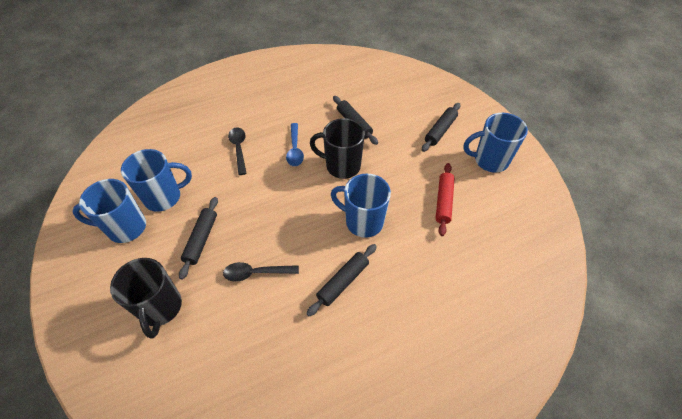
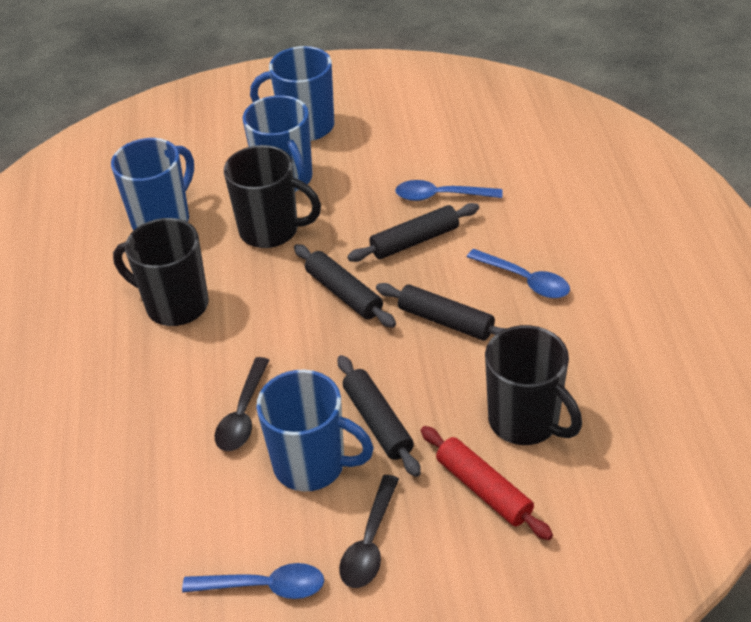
black mug: 2 -> 3
blue spoon: 1 -> 3

